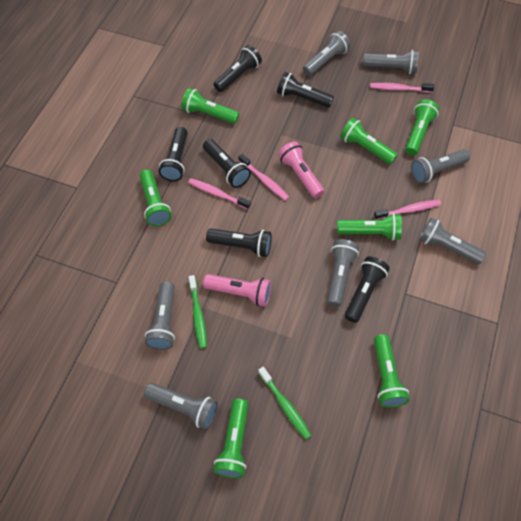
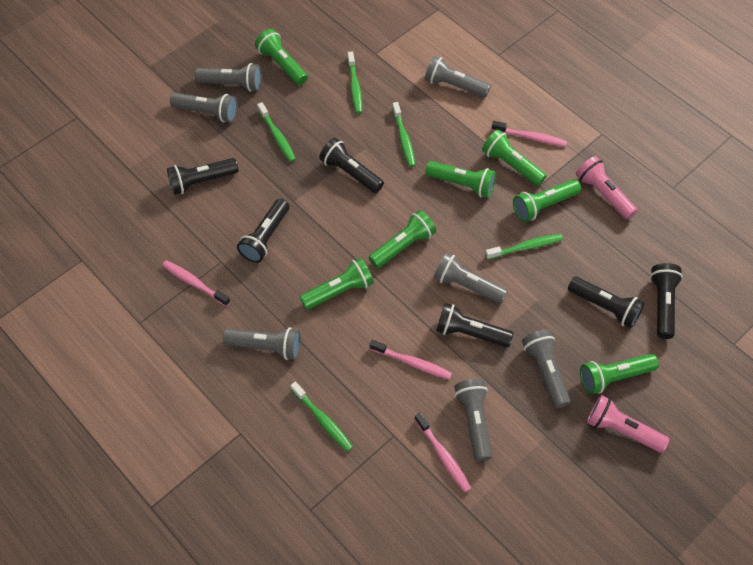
green toothbrush: 2 -> 5

